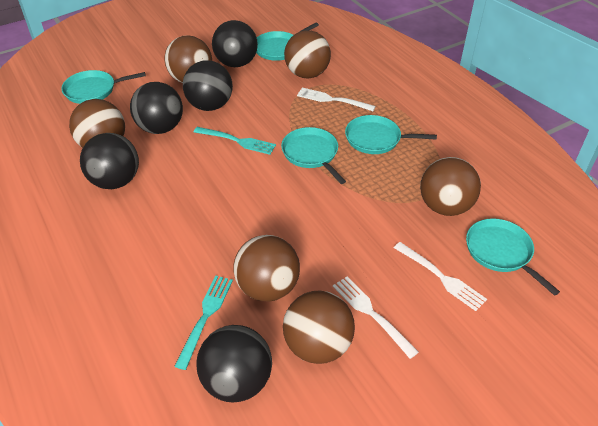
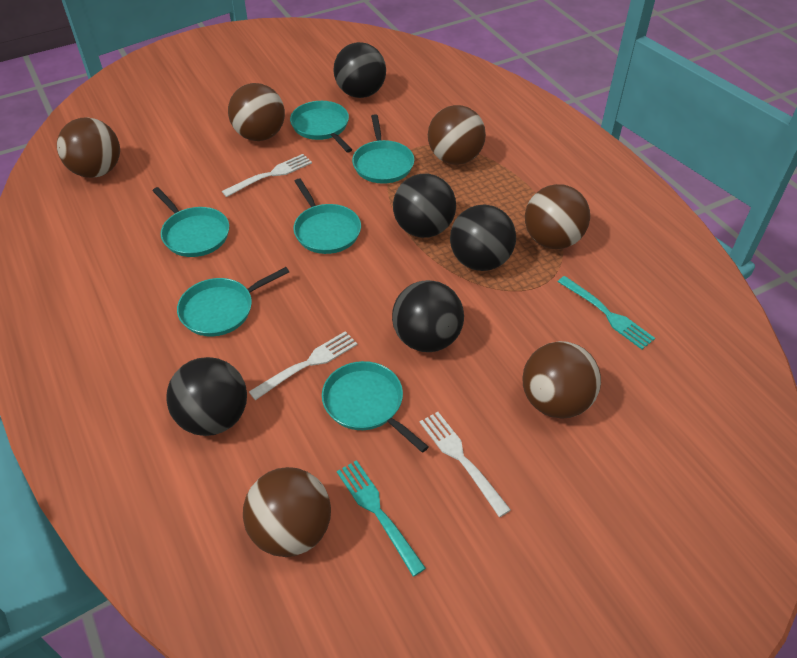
turquoise pan: 5 -> 6

